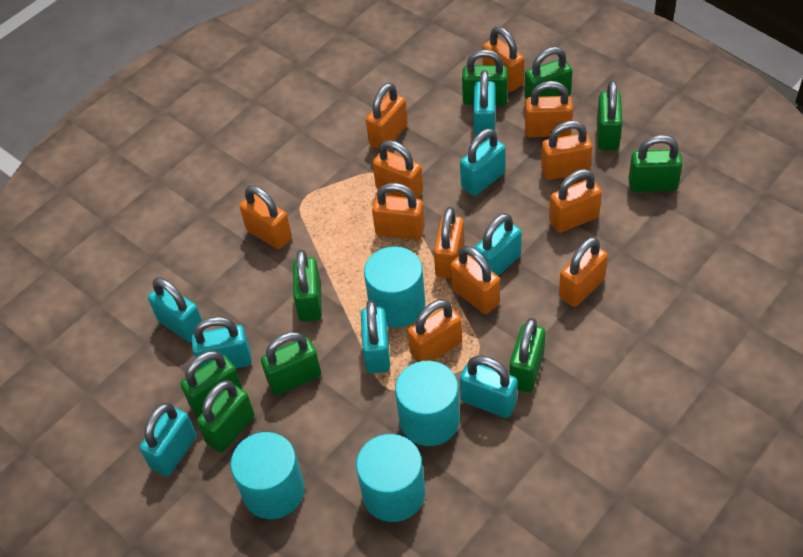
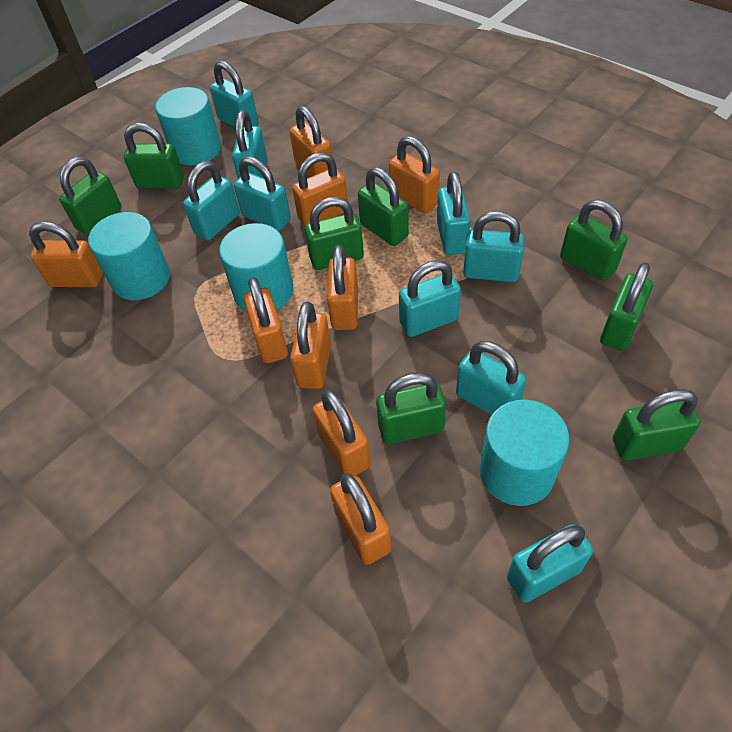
green padlock: 9 -> 8
orange padlock: 12 -> 9
turquoise padlock: 8 -> 9

